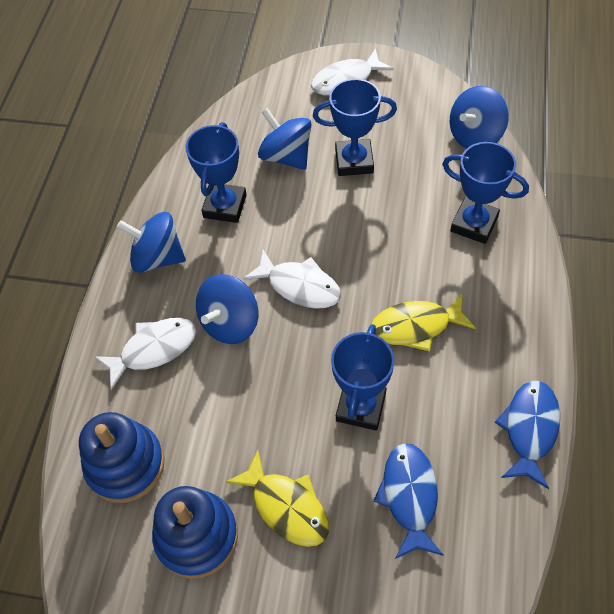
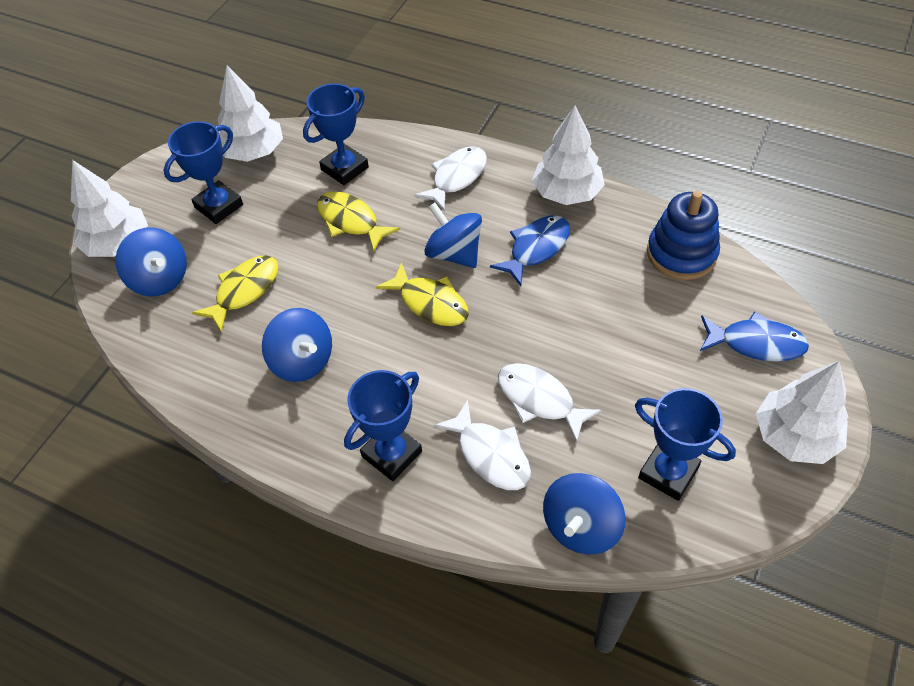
blue stacking toy: 2 -> 1
white tree: 0 -> 4
yellow fish: 2 -> 3

